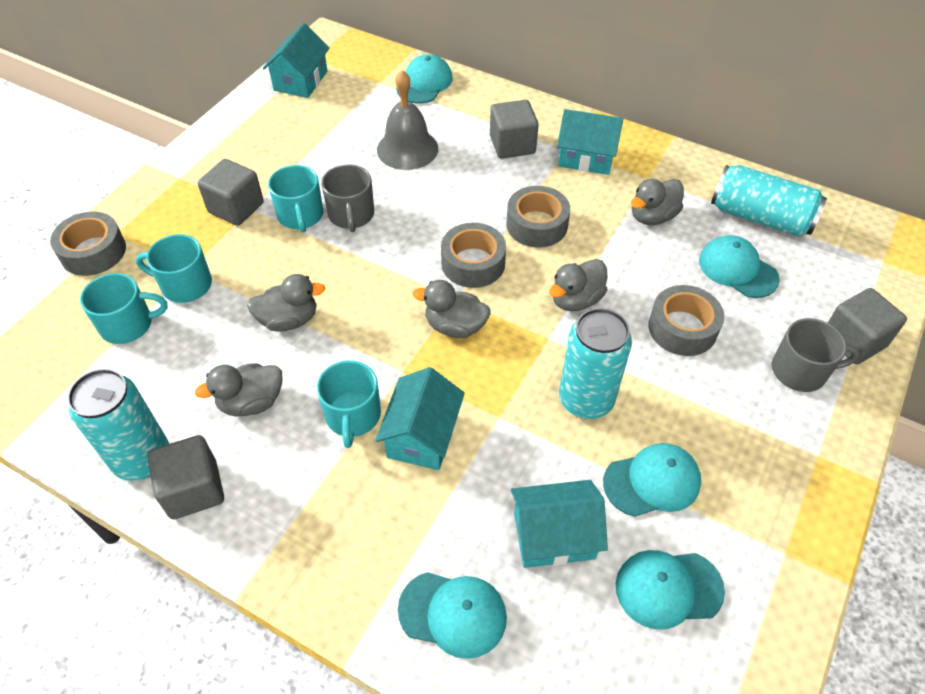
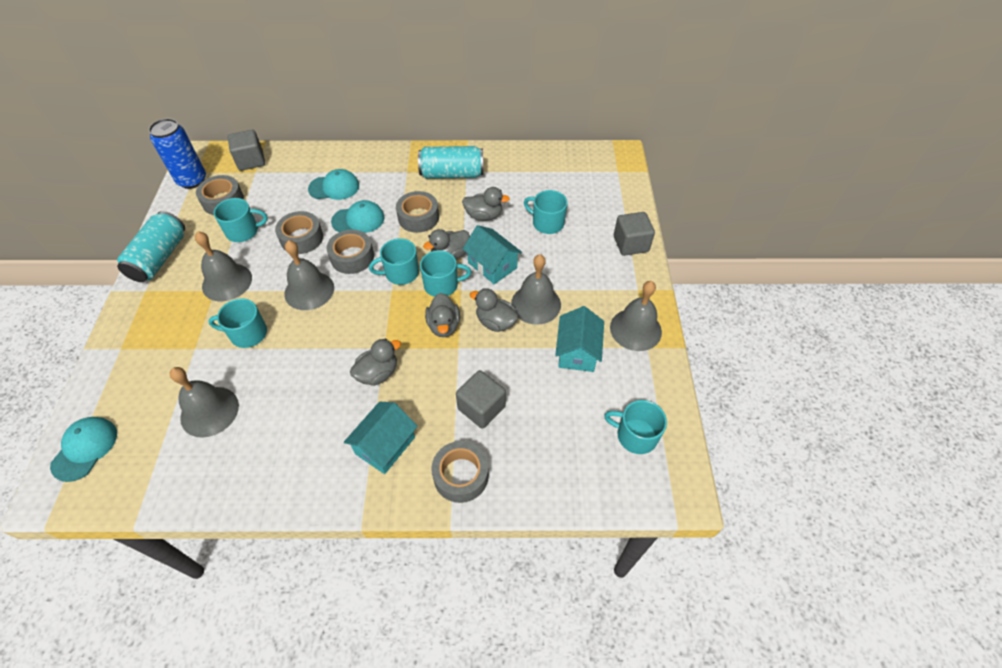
blue can: 0 -> 1
grey bell: 1 -> 5
grey cube: 4 -> 3
grey mug: 2 -> 0
grey tape: 4 -> 5
turquoise can: 3 -> 2
turquoise cap: 5 -> 3
turquoise house: 4 -> 3
turquoise mug: 4 -> 6

